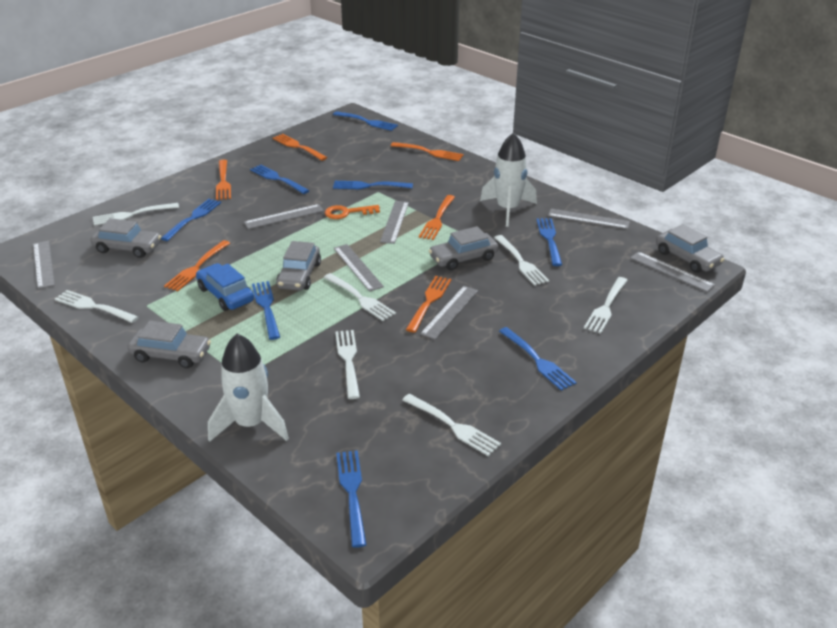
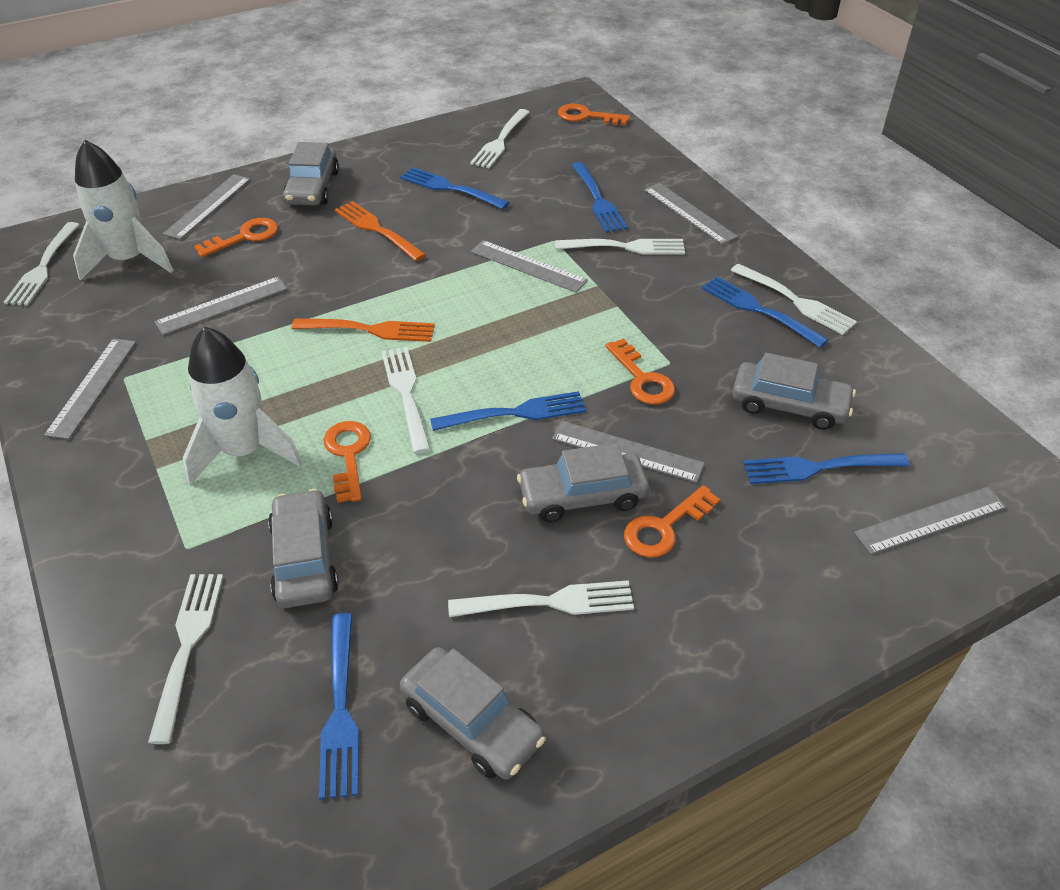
blue car: 1 -> 0
blue fork: 8 -> 6
orange fork: 6 -> 2
orange key: 1 -> 5

